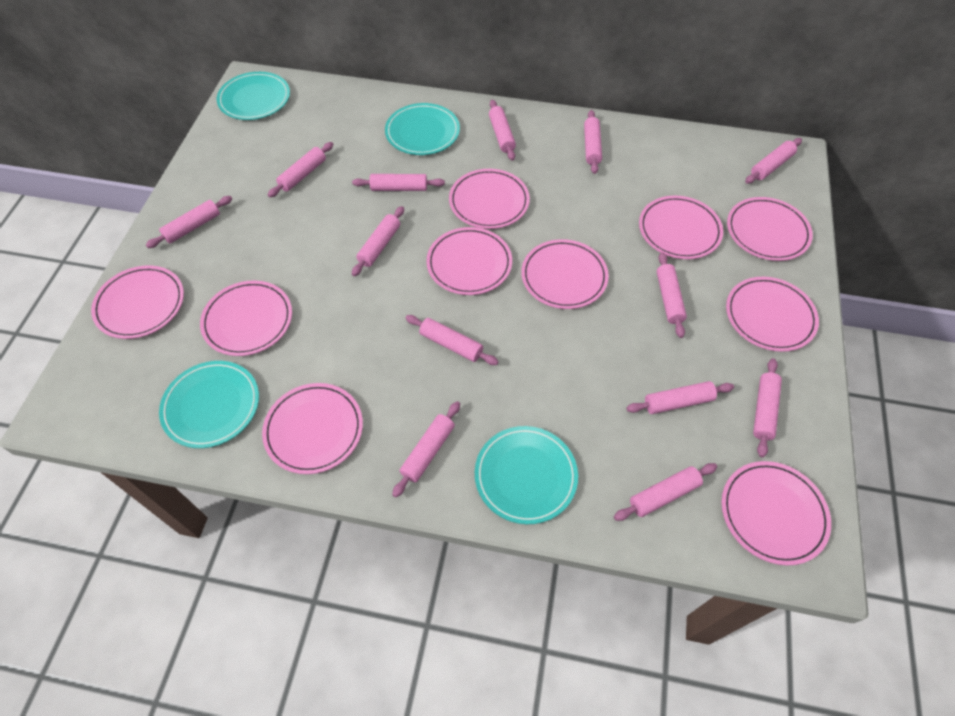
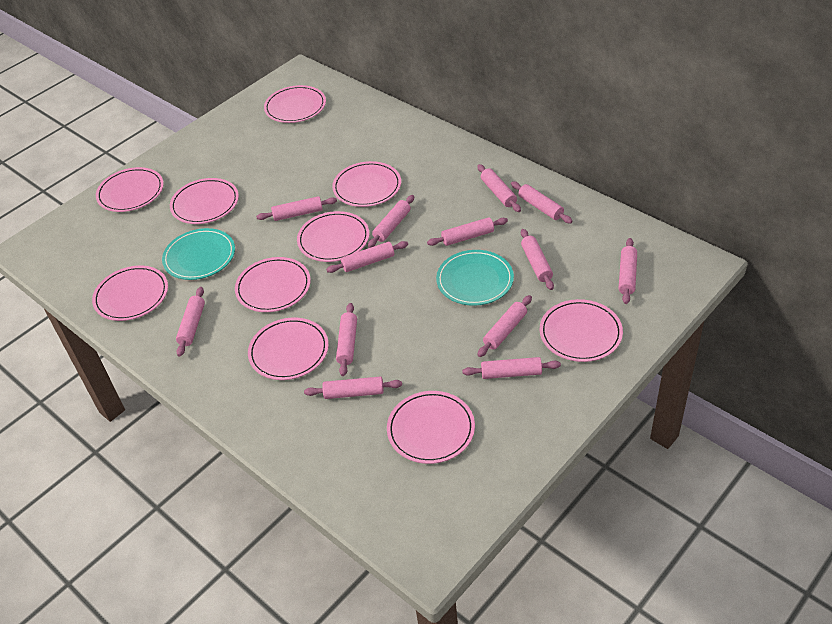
turquoise plate: 4 -> 2

